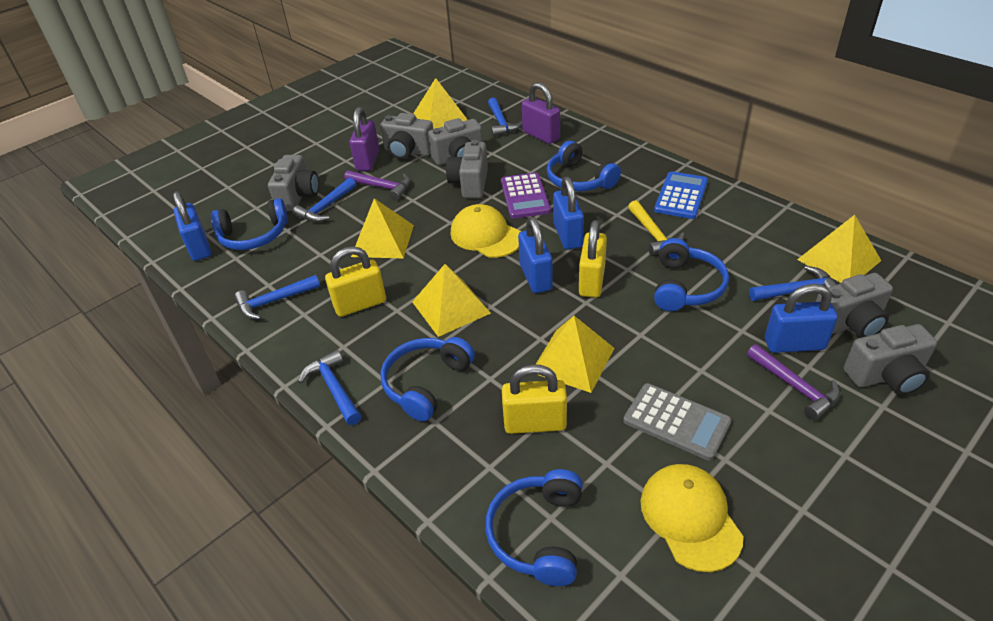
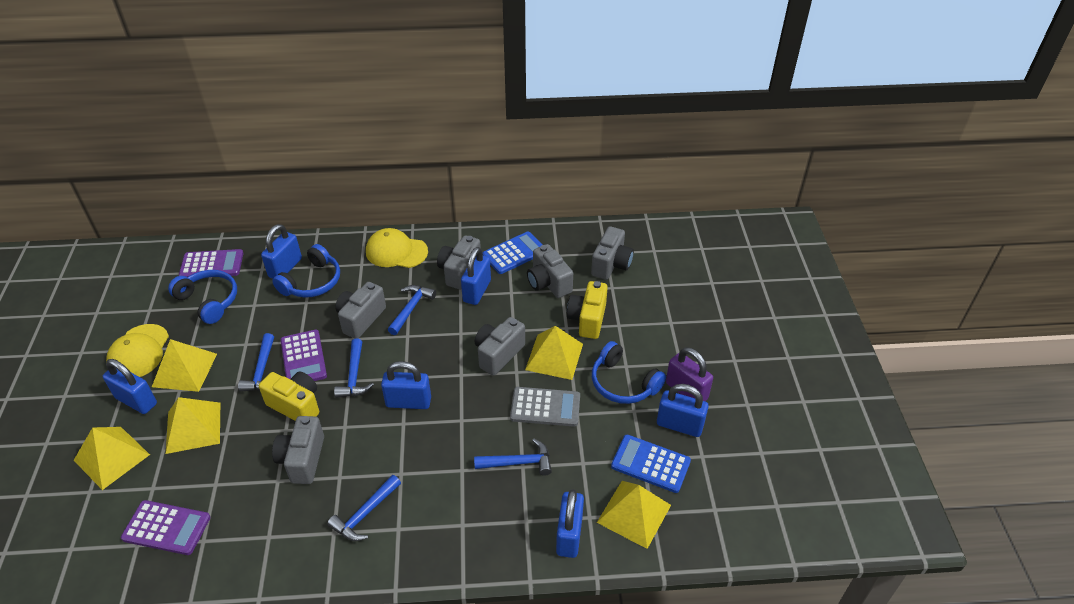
blue calculator: 1 -> 2
blue headphones: 5 -> 3
blue padlock: 4 -> 6
purple calculator: 1 -> 3
purple hammer: 2 -> 0
purple padlock: 2 -> 1
yellow camera: 0 -> 2
yellow hammer: 1 -> 0
yellow padlock: 3 -> 0

